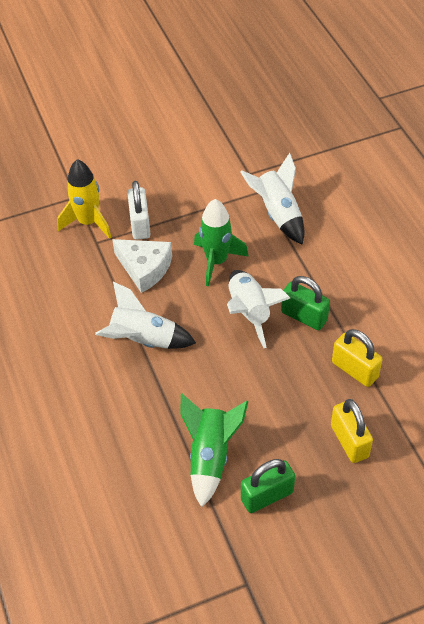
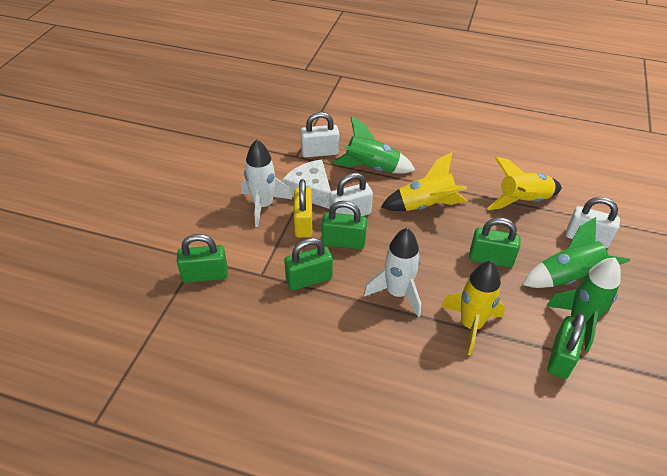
green padlock: 2 -> 5
green rocket: 2 -> 3
white padlock: 1 -> 3
white rocket: 3 -> 2
yellow padlock: 2 -> 1
yellow rocket: 1 -> 3

